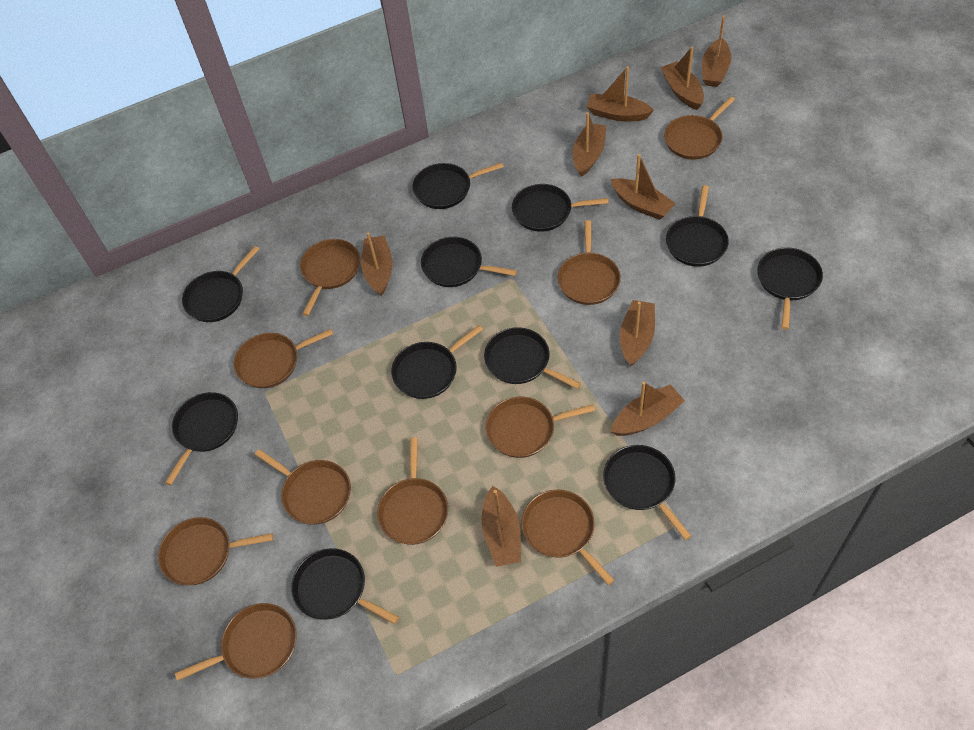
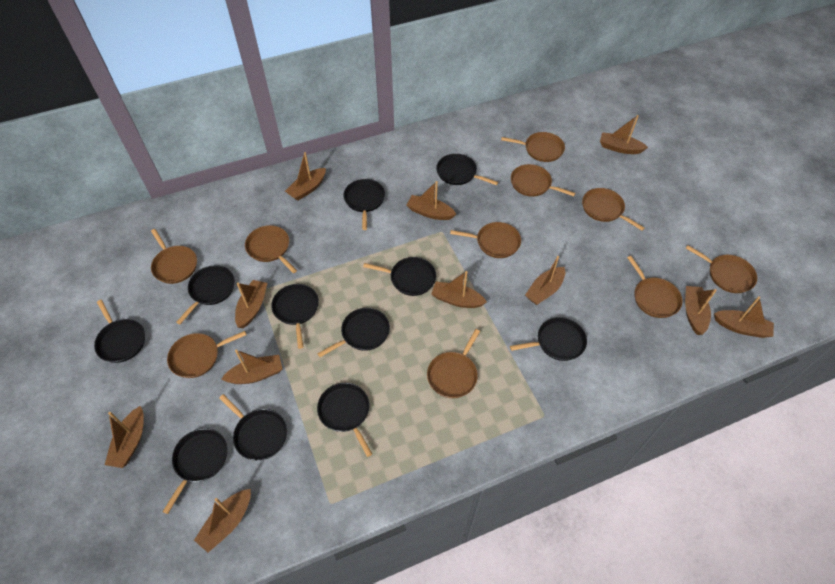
brown boat: 9 -> 11

